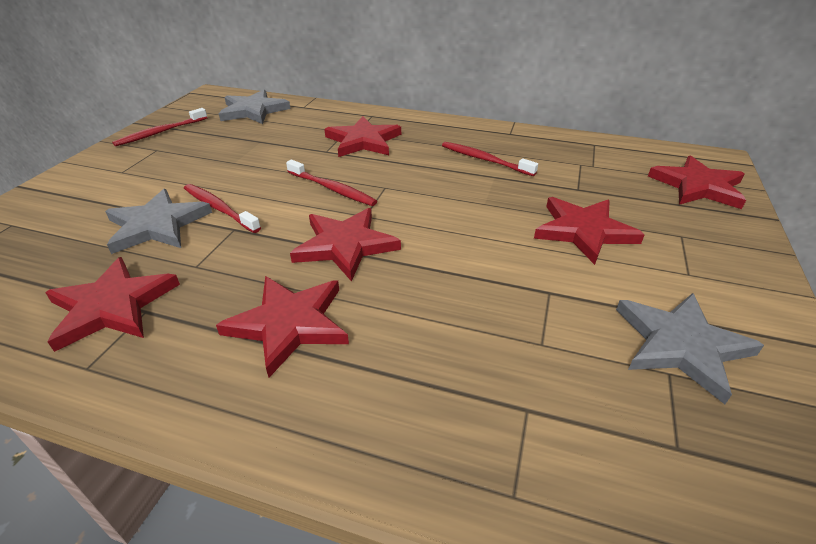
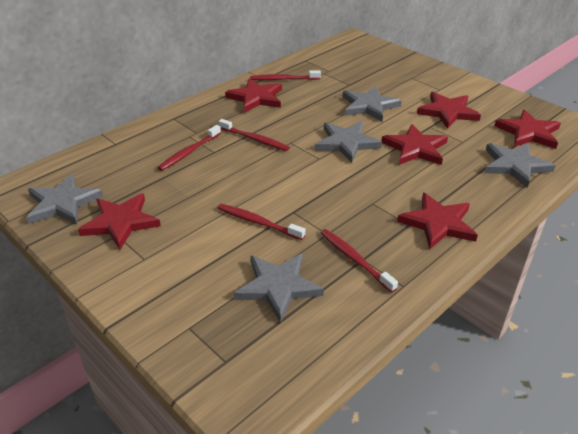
grey star: 3 -> 5
red toothbrush: 4 -> 5

